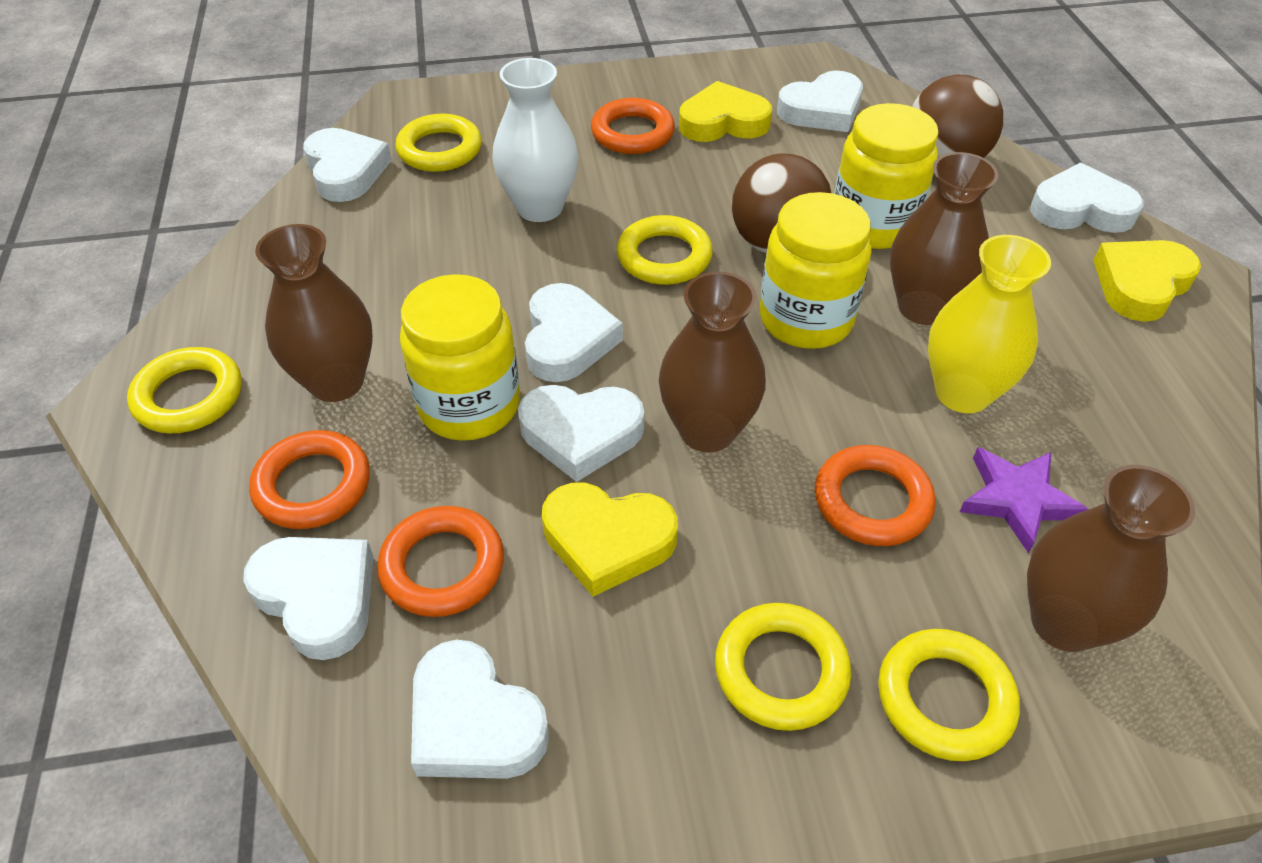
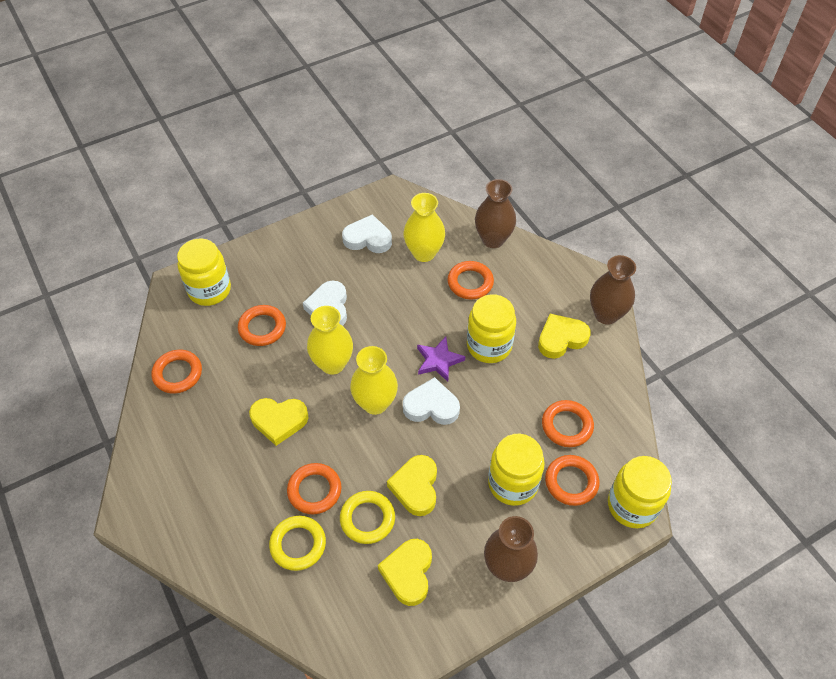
brown ball: 2 -> 0
brown vase: 4 -> 3
orange ring: 4 -> 6
white heart: 7 -> 3
white vase: 1 -> 0
yellow heart: 3 -> 4
yellow jar: 3 -> 4
yellow ring: 5 -> 2
yellow vase: 1 -> 3

